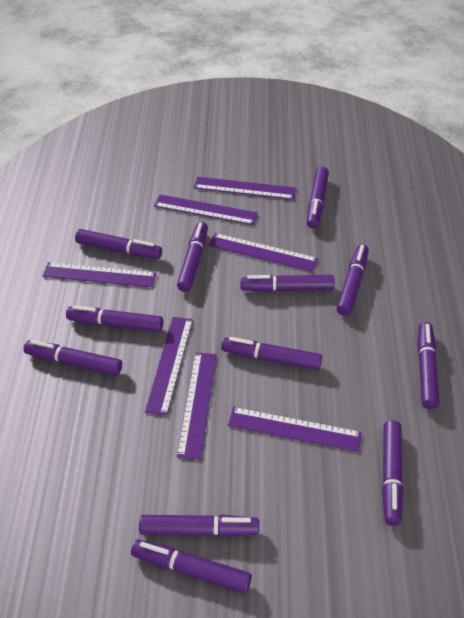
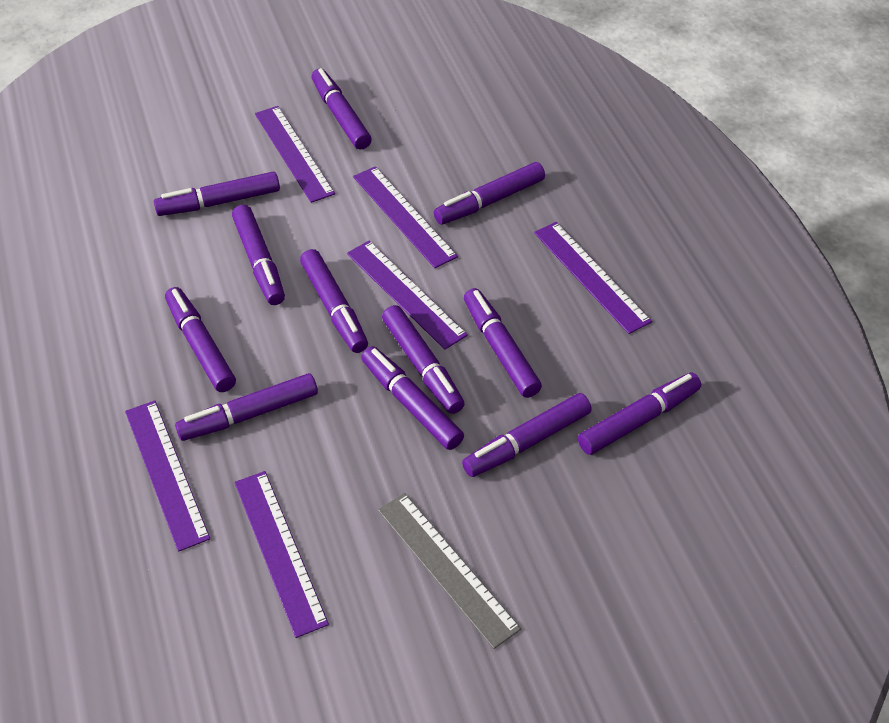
grey ruler: 0 -> 1
purple ruler: 7 -> 6

